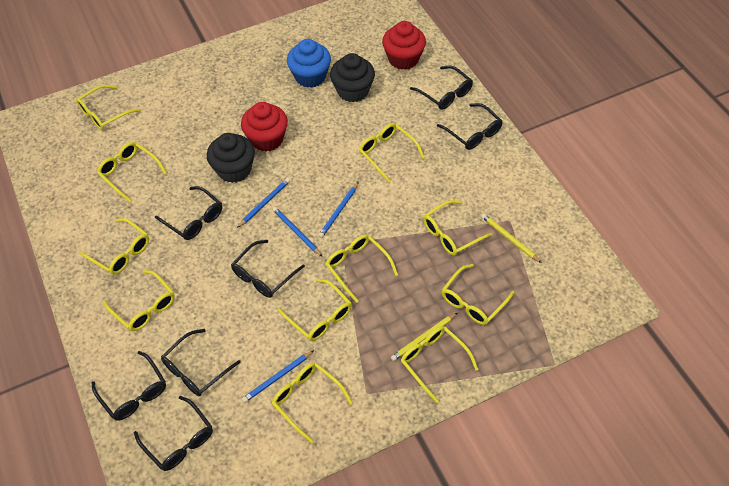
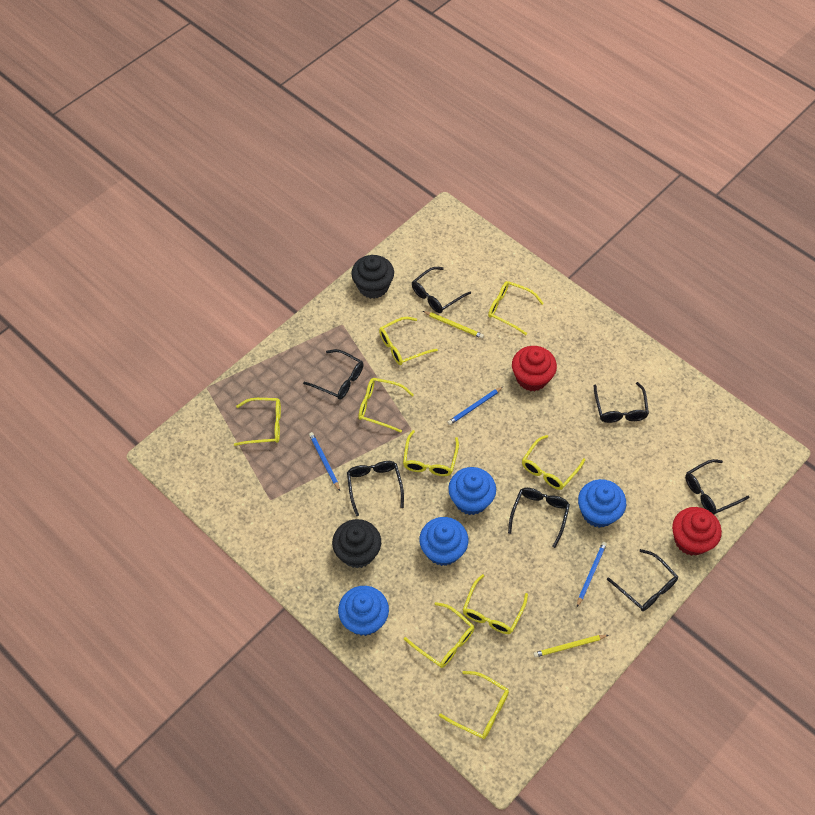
blue cupcake: 1 -> 4
blue pencil: 4 -> 3
yellow glasses: 11 -> 9

